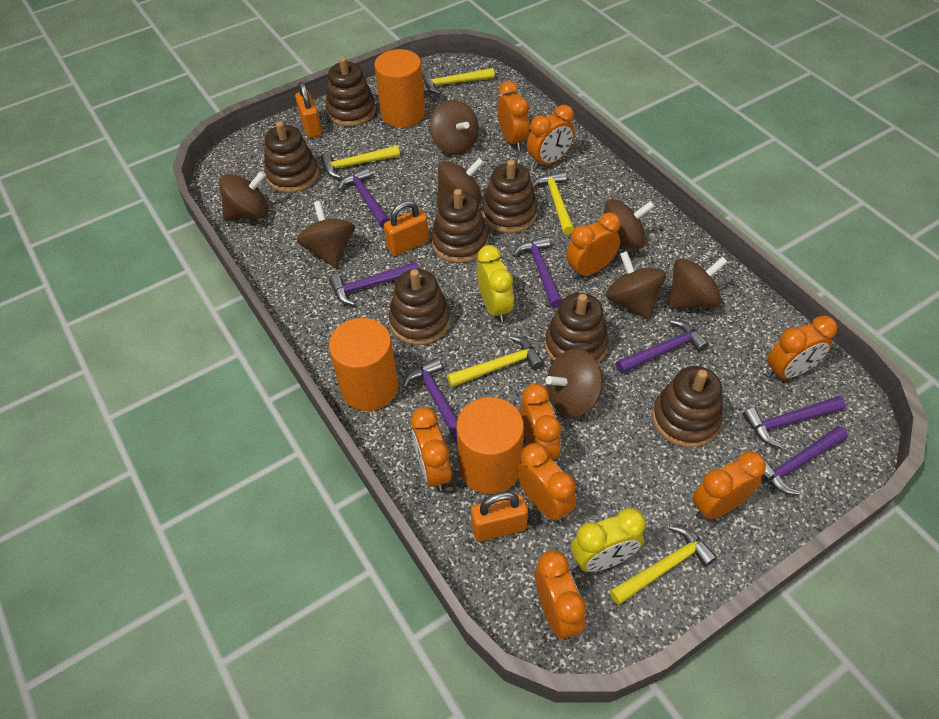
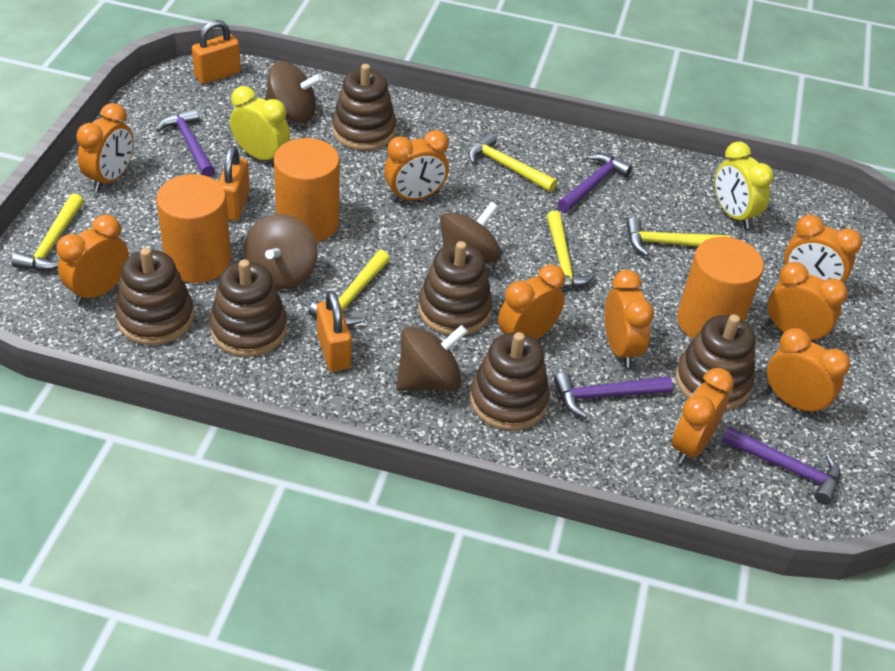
brown spinning top: 8 -> 4
brown stacking toy: 7 -> 6
purple hammer: 7 -> 4

